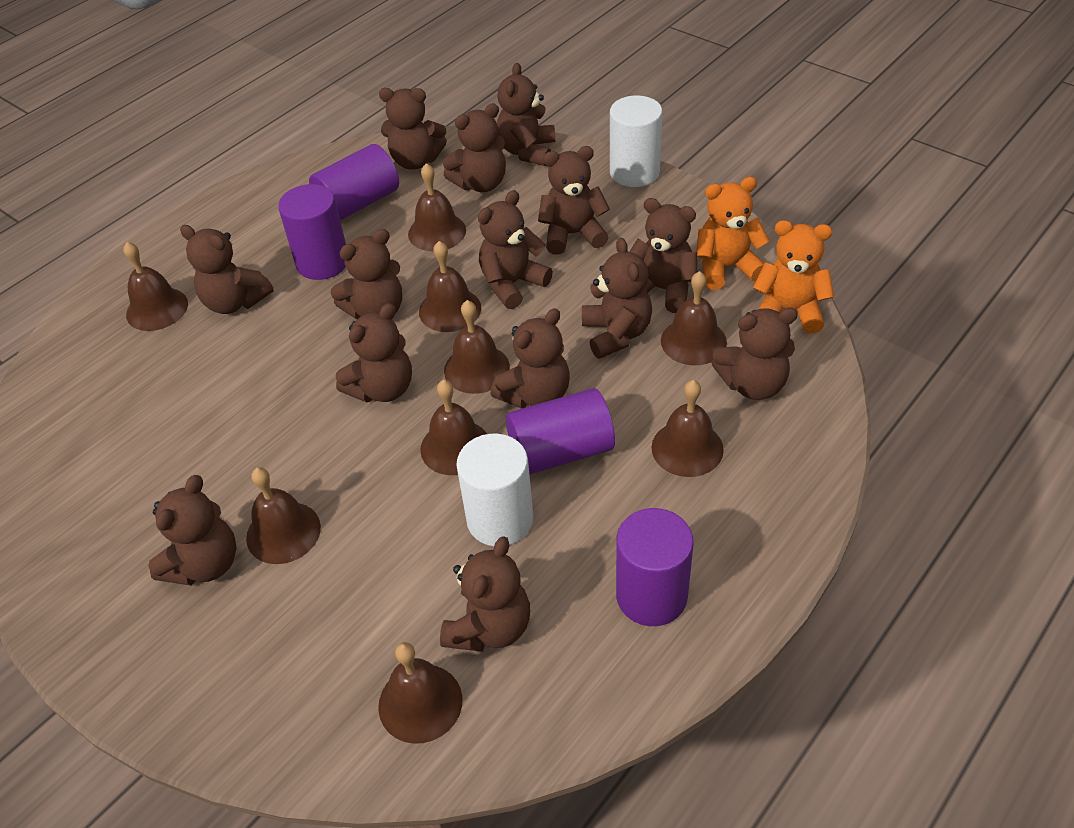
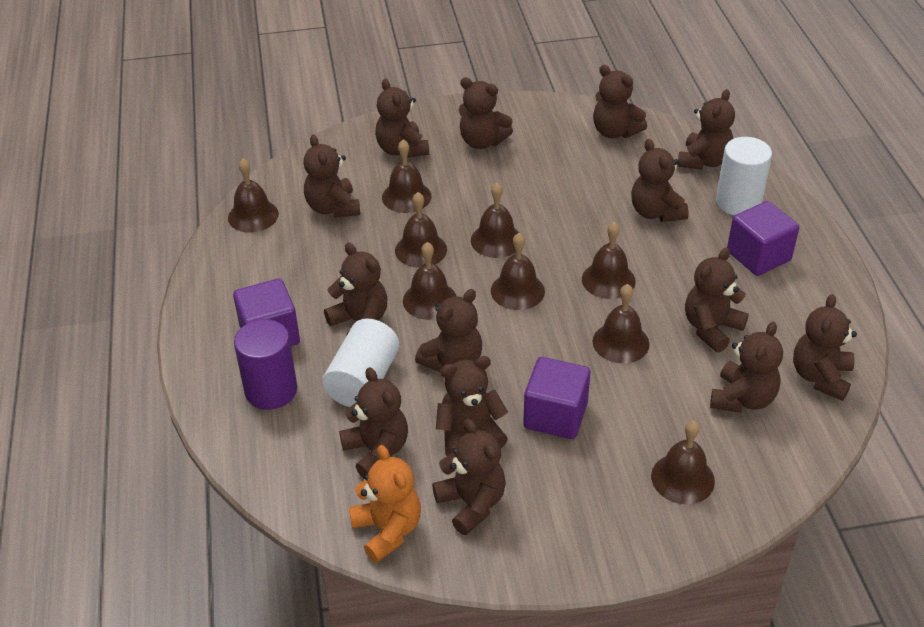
orange teddy bear: 2 -> 1
purple cube: 0 -> 3
purple cylinder: 4 -> 1

